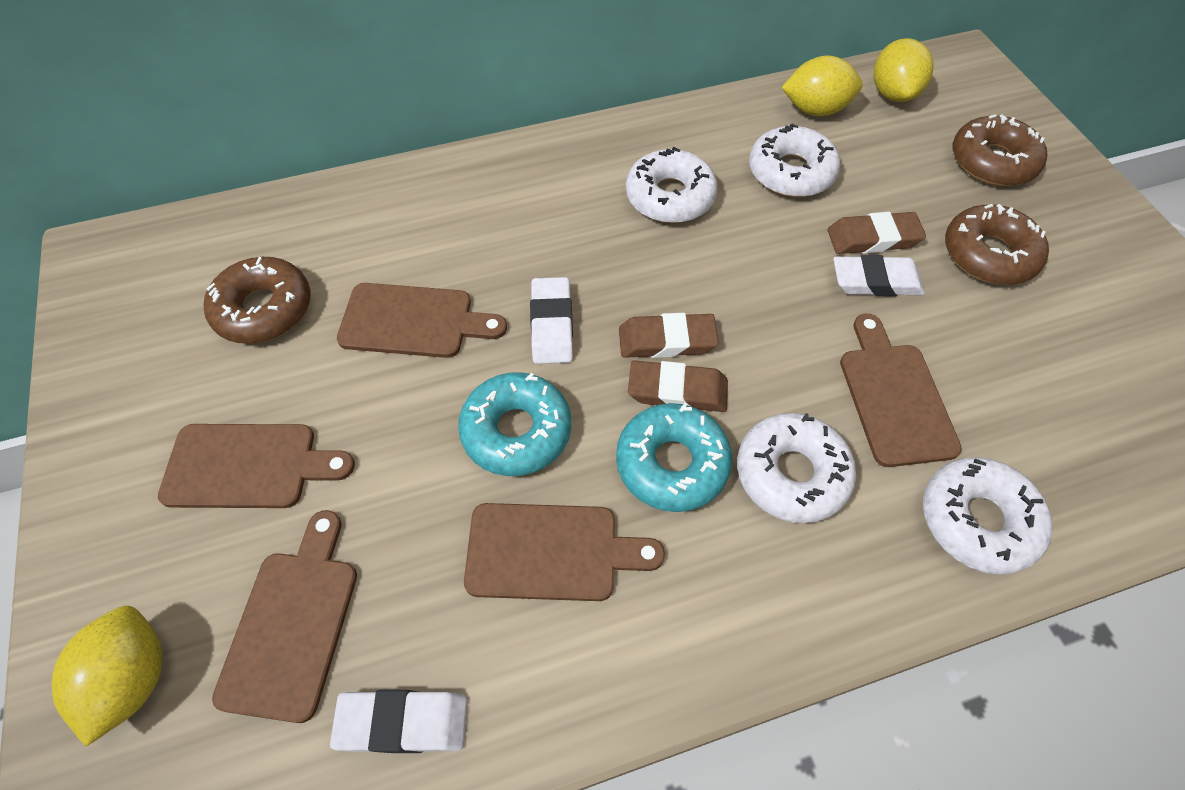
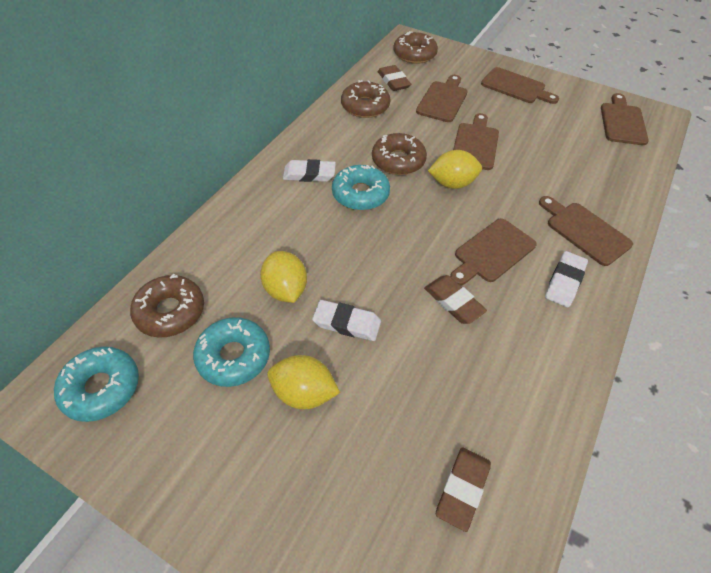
brown cutting board: 5 -> 6
brown donut: 3 -> 4
turquoise donut: 2 -> 3
white donut: 4 -> 0

